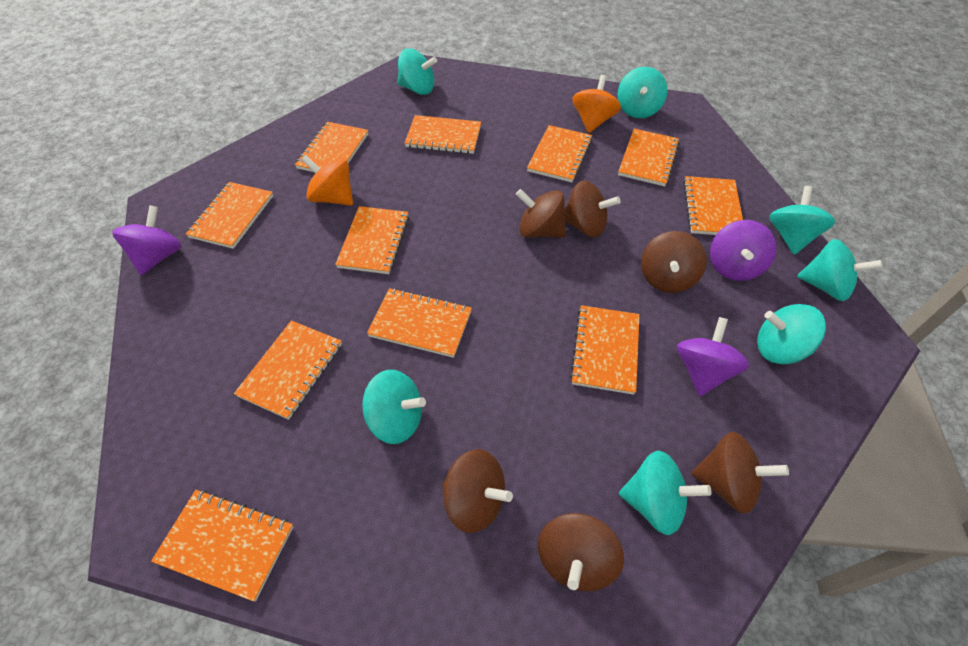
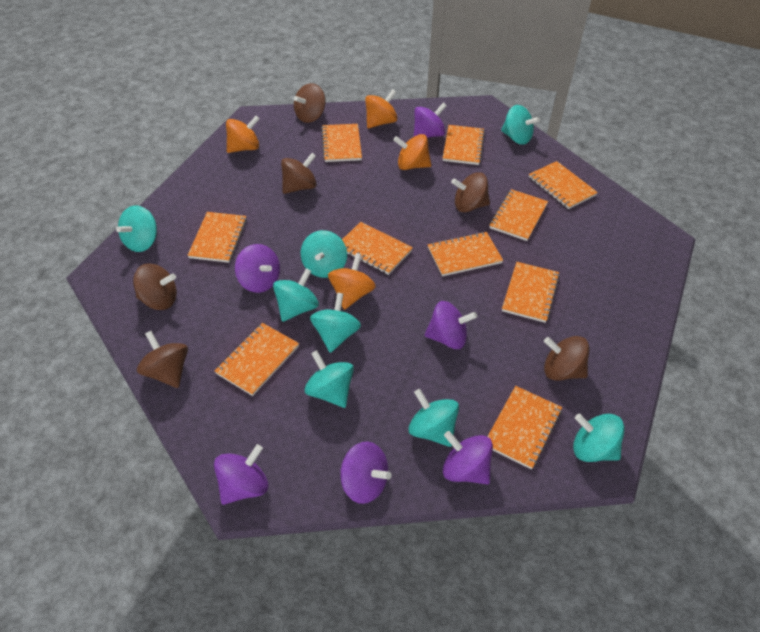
orange notebook: 11 -> 10
orange spinning top: 2 -> 4
purple spinning top: 3 -> 6
turquoise spinning top: 7 -> 8

